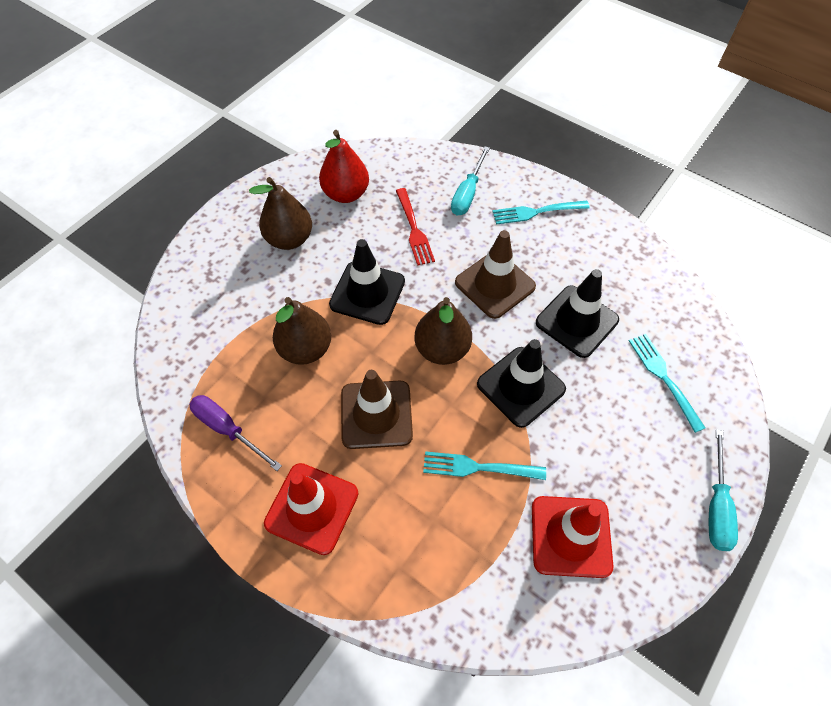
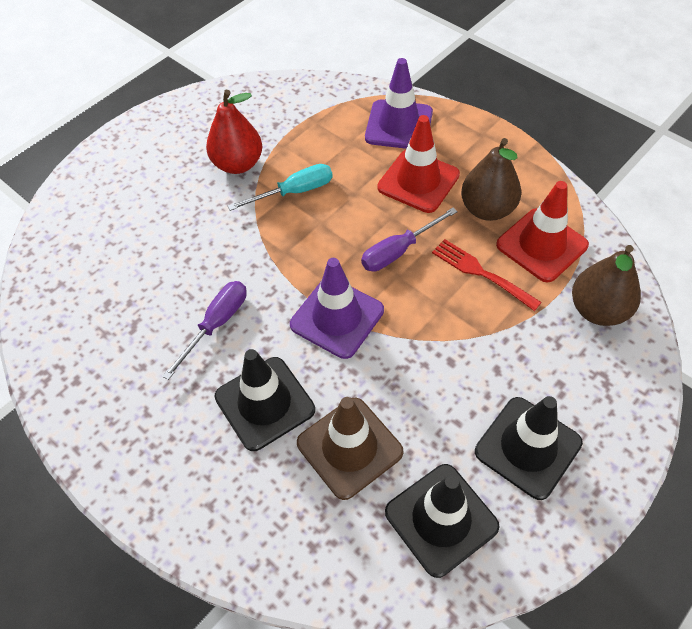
brown pear: 3 -> 2
brown traffic cone: 2 -> 1
purple screwdriver: 1 -> 2
purple traffic cone: 0 -> 2
turquoise fork: 3 -> 0
turquoise screwdriver: 2 -> 1

